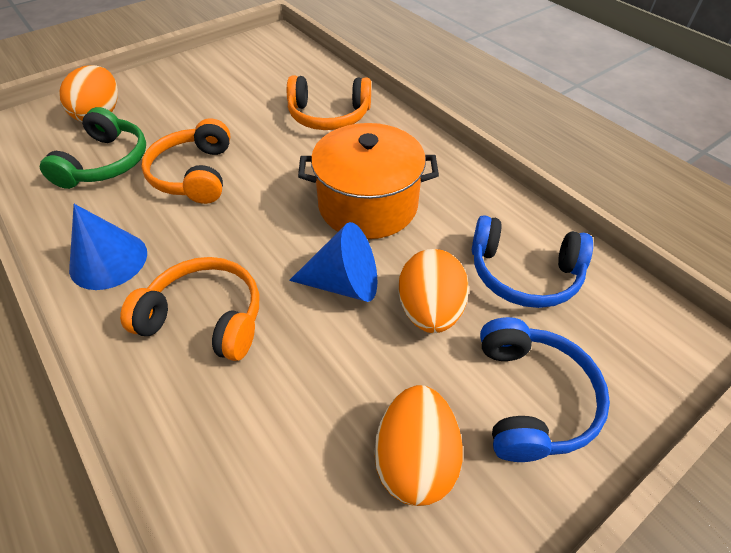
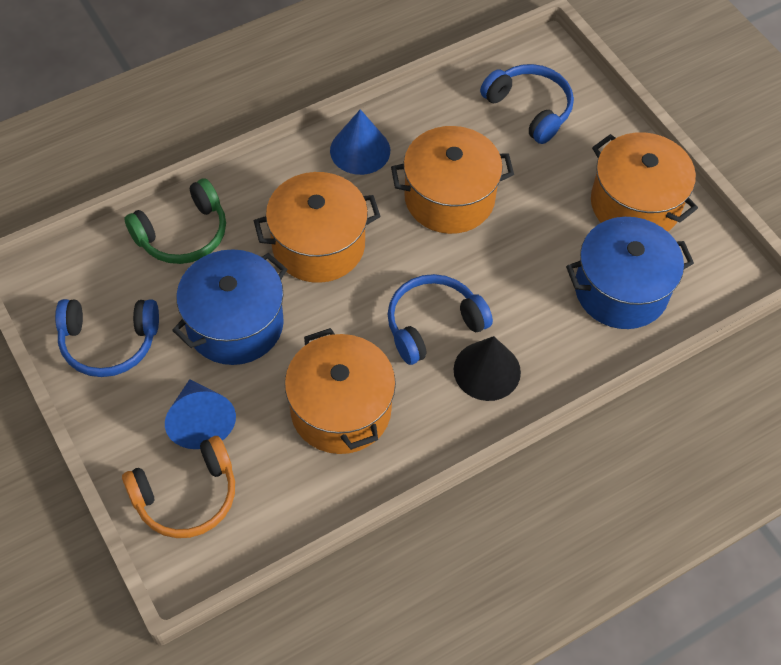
black cone: 0 -> 1
blue headphones: 2 -> 3
blue pot: 0 -> 2
orange egg: 3 -> 0
orange headphones: 3 -> 1
orange pot: 1 -> 4

